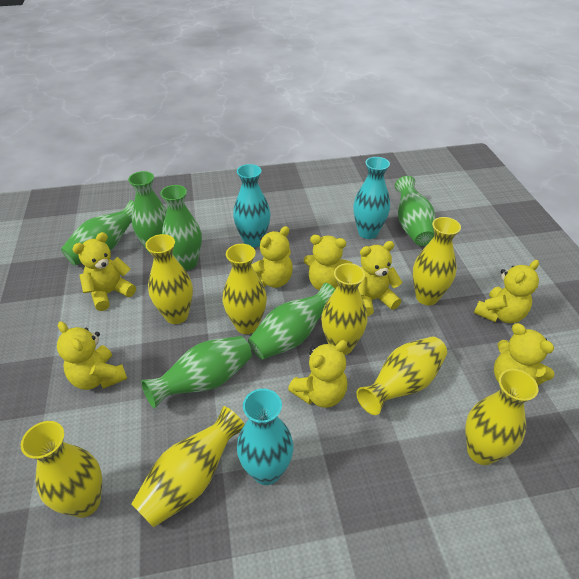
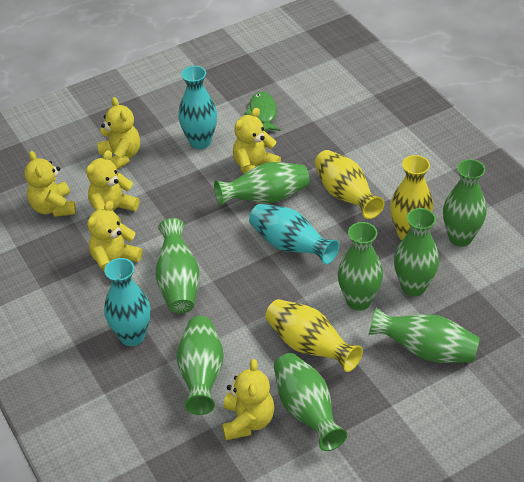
green fish: 0 -> 1
green vase: 6 -> 8
yellow teddy bear: 8 -> 6
yellow vase: 8 -> 3

